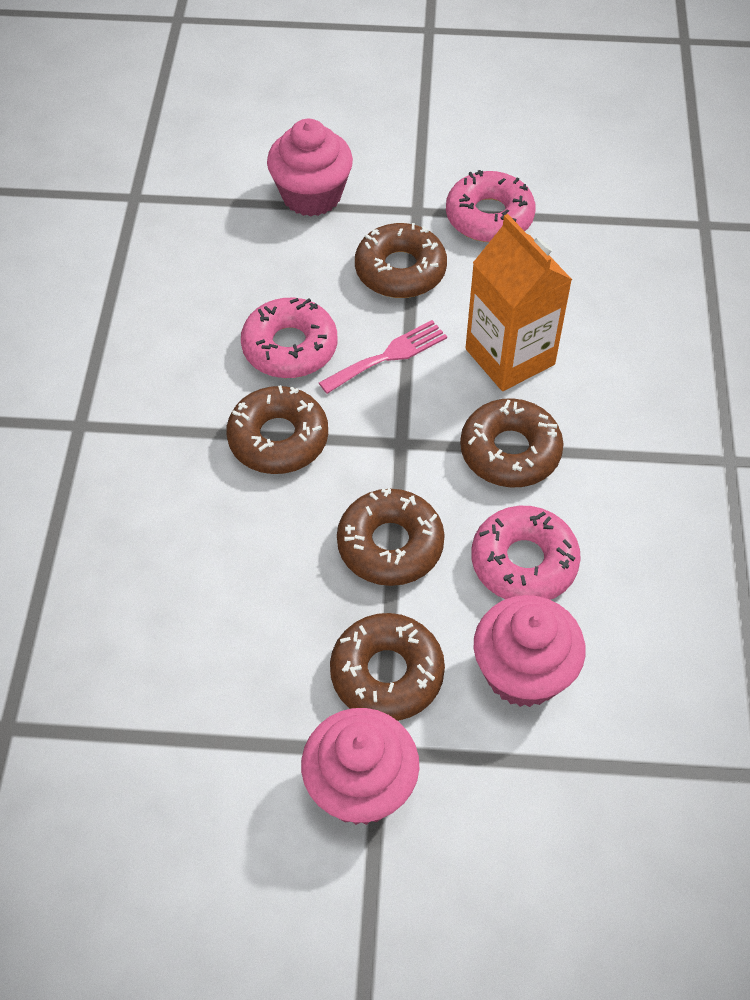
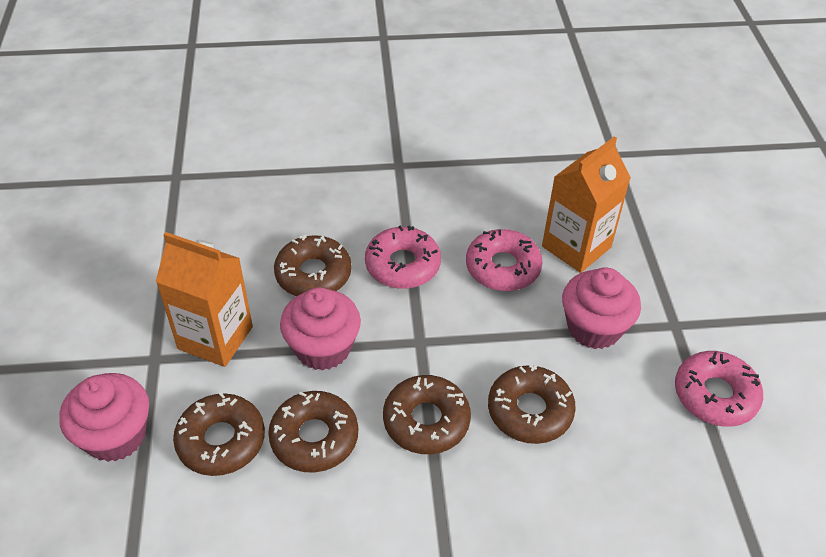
orange carton: 1 -> 2
pink fork: 1 -> 0

